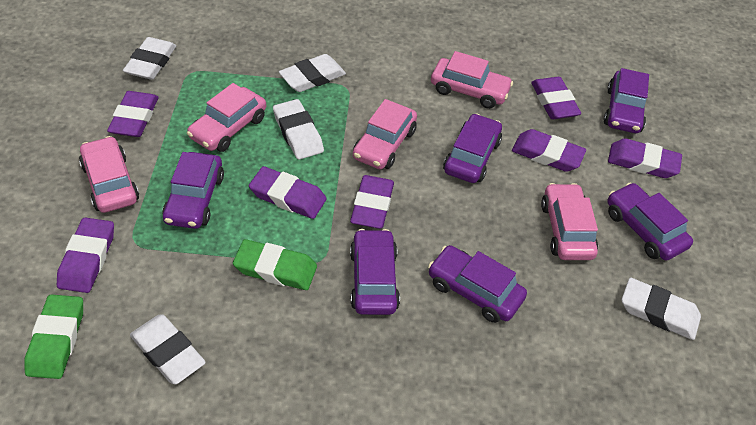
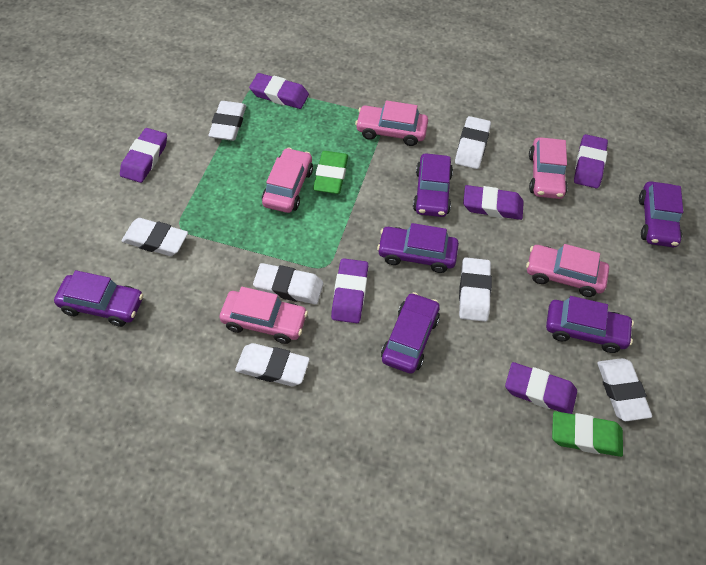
purple eraser: 7 -> 6
white eraser: 5 -> 7

